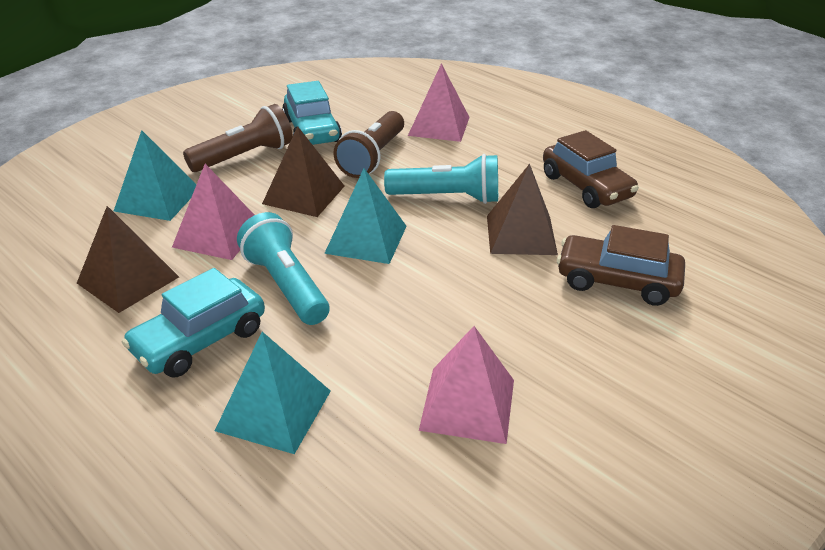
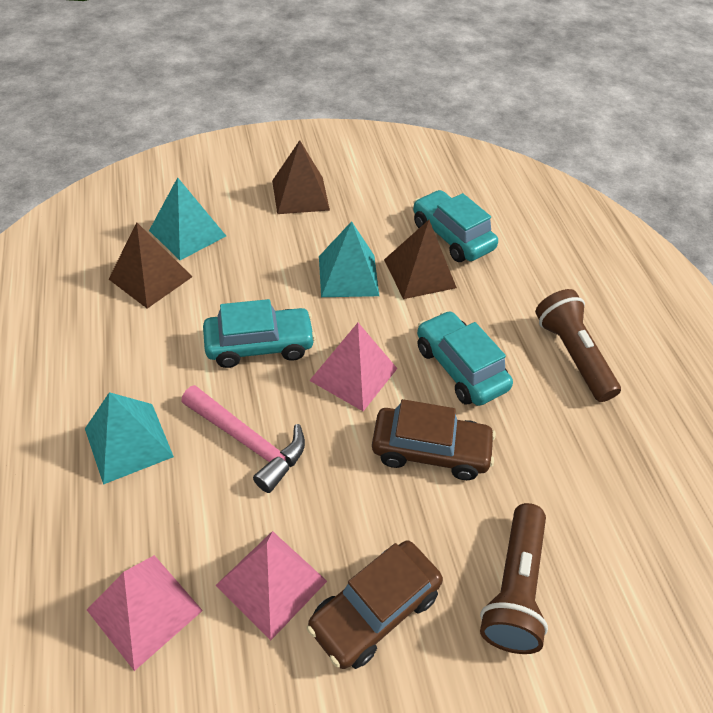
pink hammer: 0 -> 1
turquoise car: 2 -> 3
turquoise flashlight: 2 -> 0

